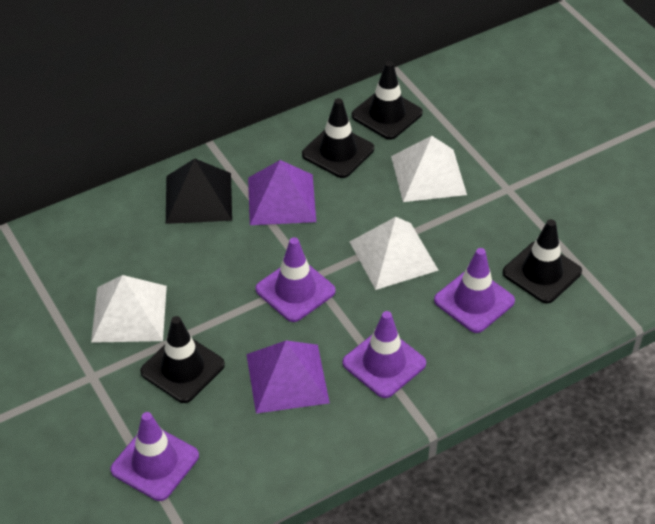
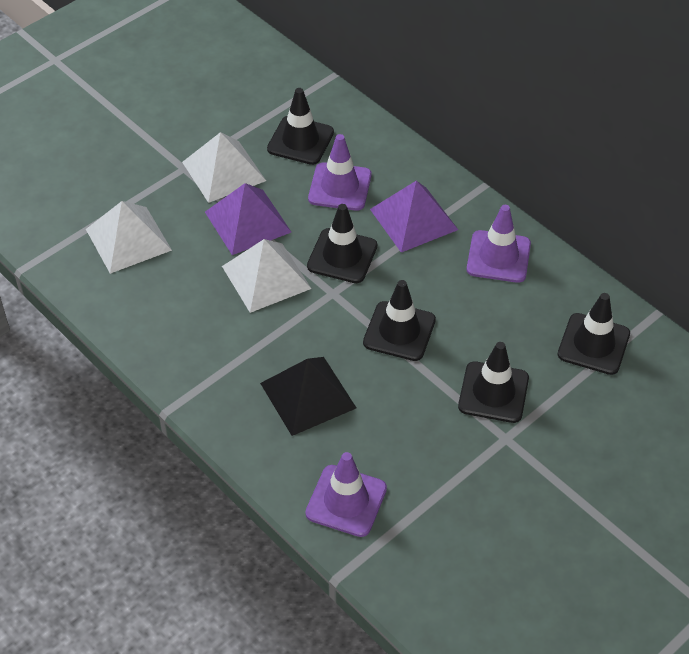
black traffic cone: 4 -> 5
purple traffic cone: 4 -> 3

